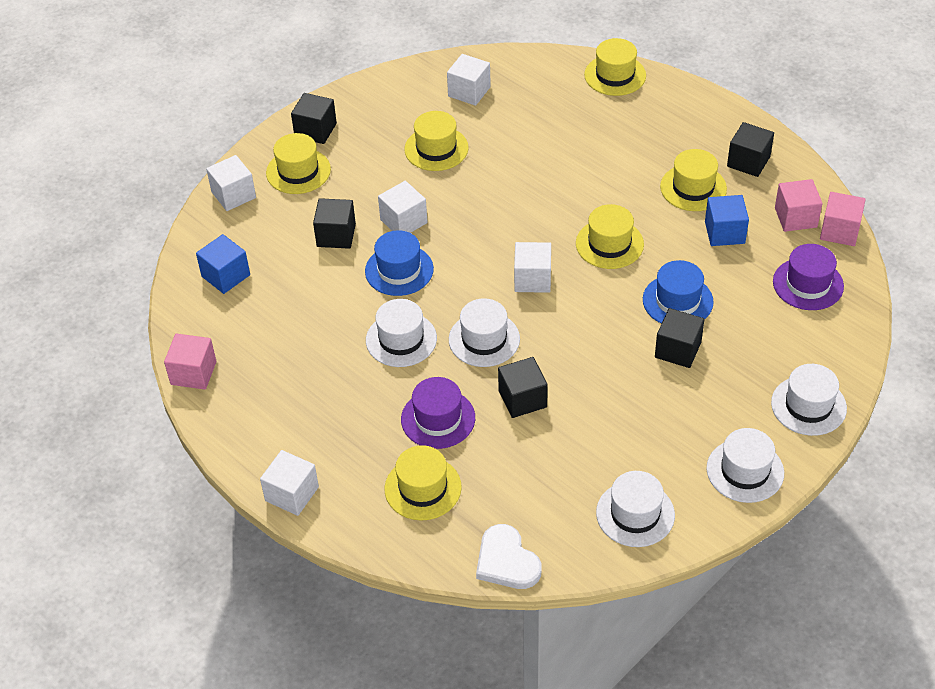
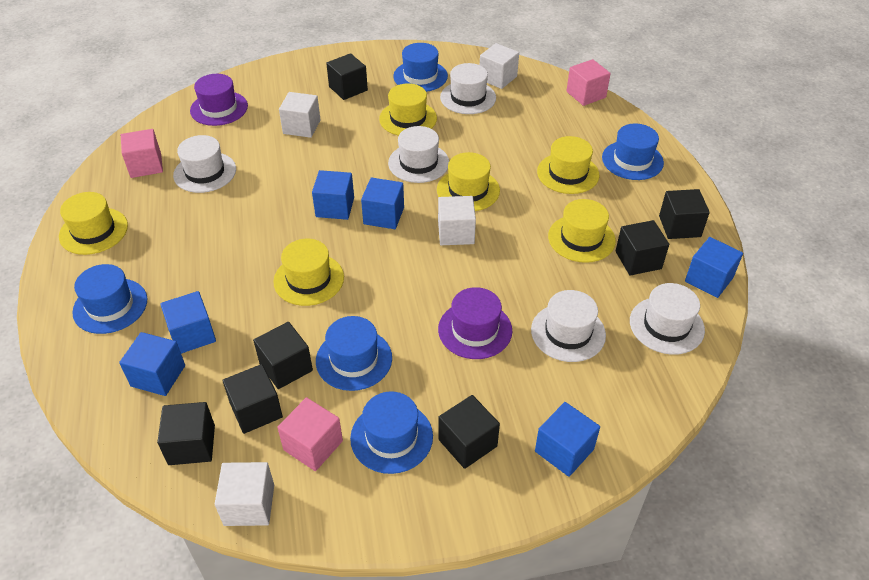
black cube: 5 -> 7
blue cube: 2 -> 6
blue hat: 2 -> 5
white cube: 5 -> 4
white heart: 1 -> 0

